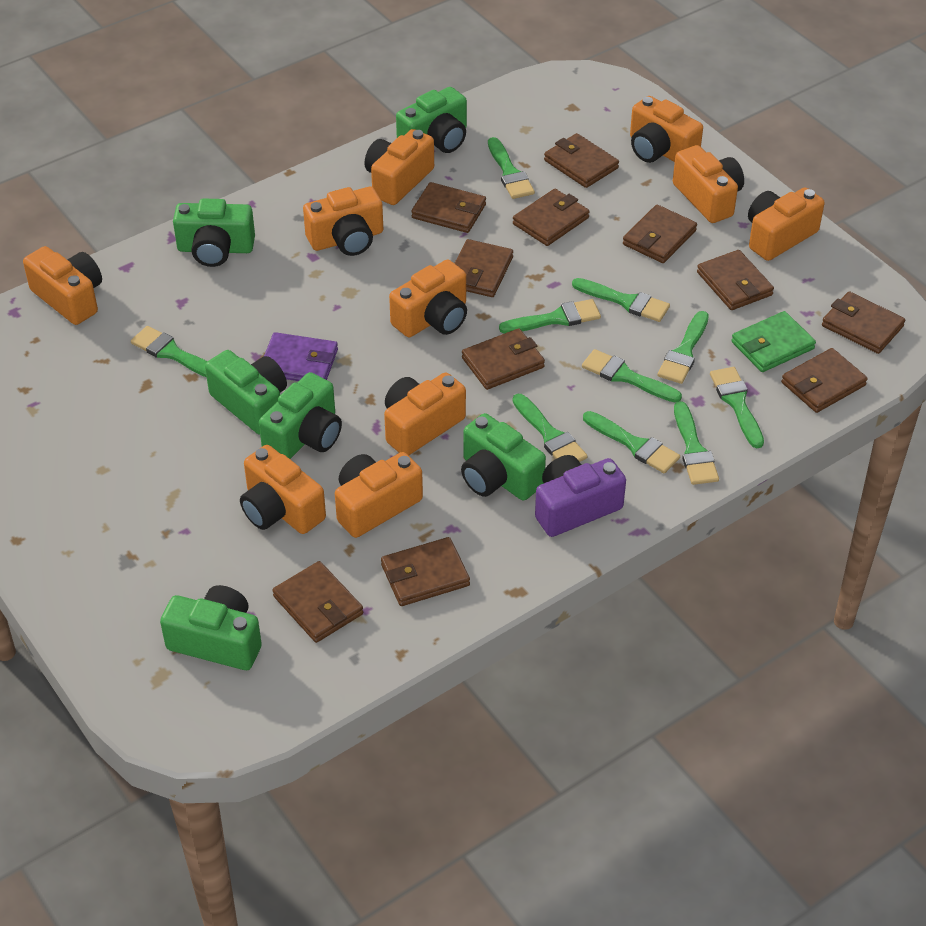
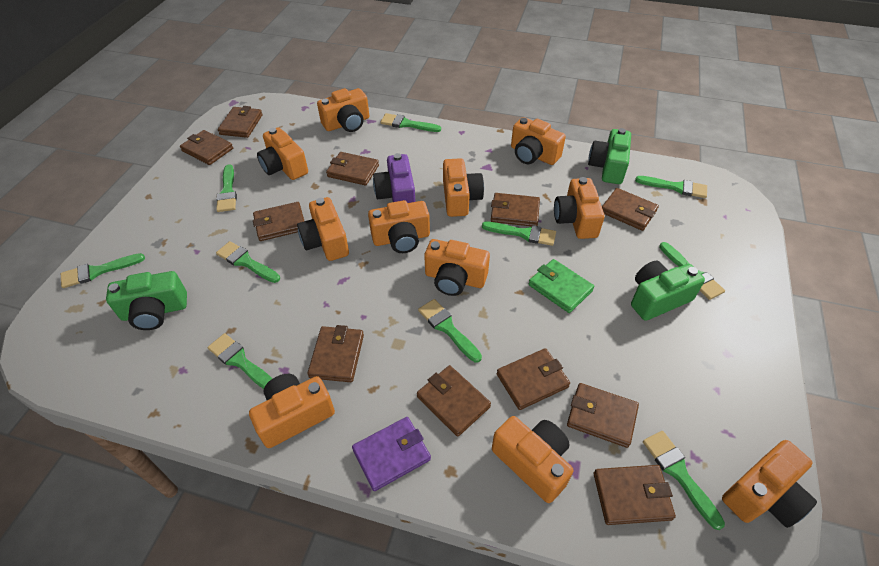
green camera: 6 -> 3
orange camera: 10 -> 11

